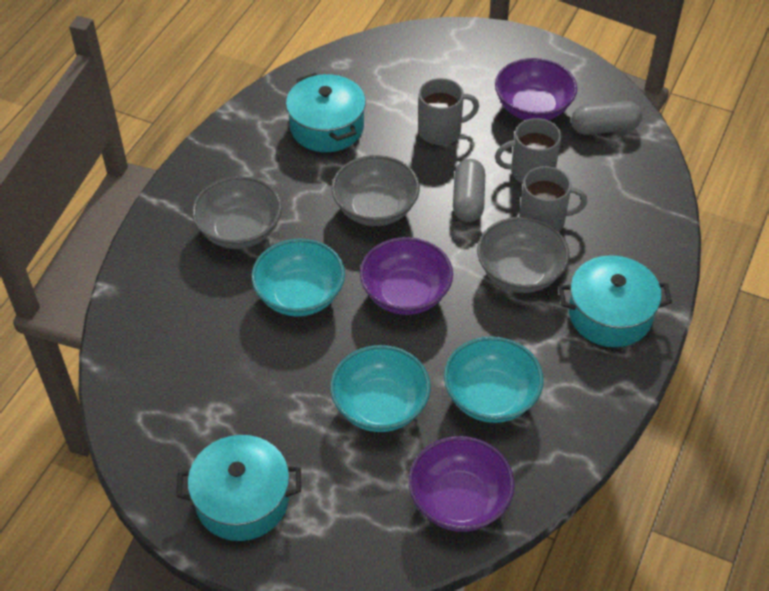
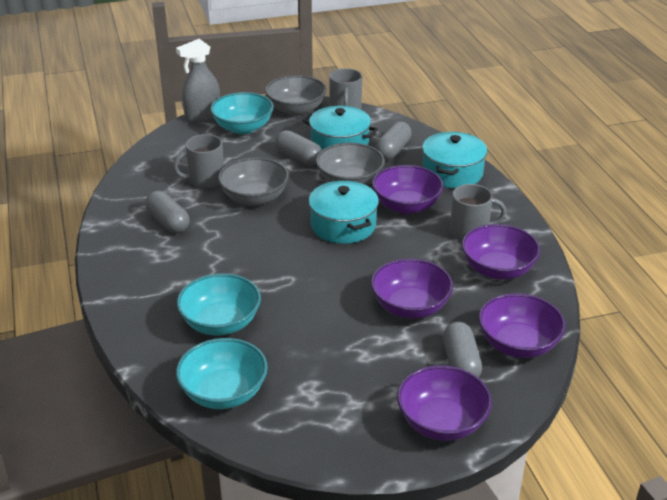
grey capsule: 2 -> 4
grey spray bottle: 0 -> 1
purple bowl: 3 -> 5

